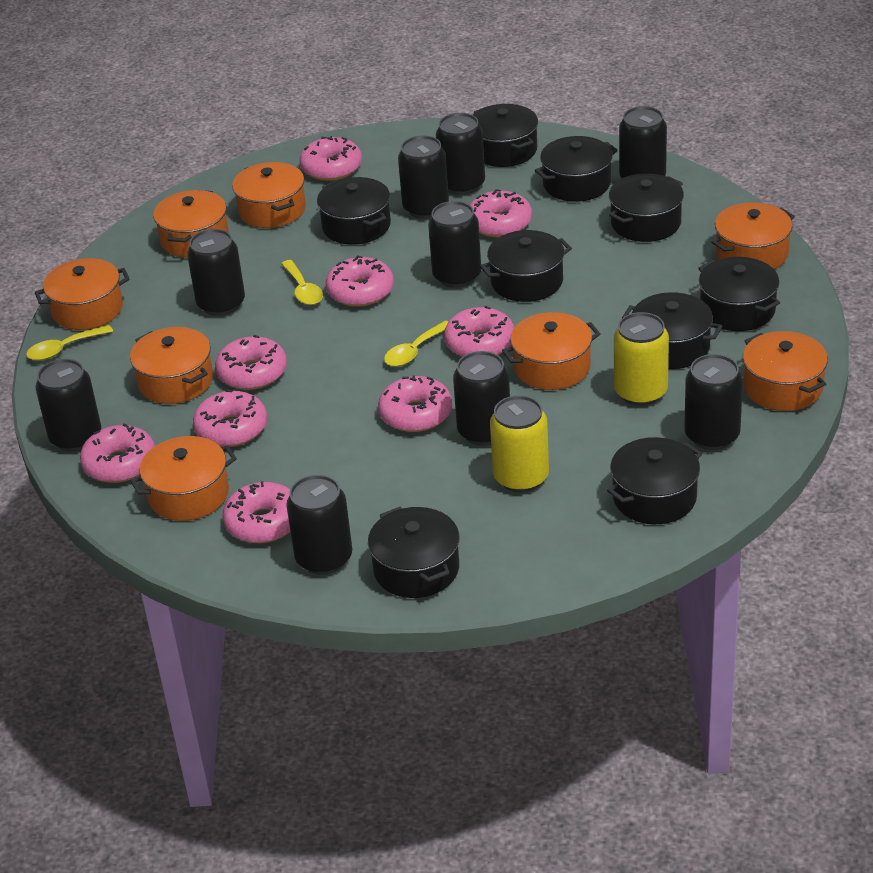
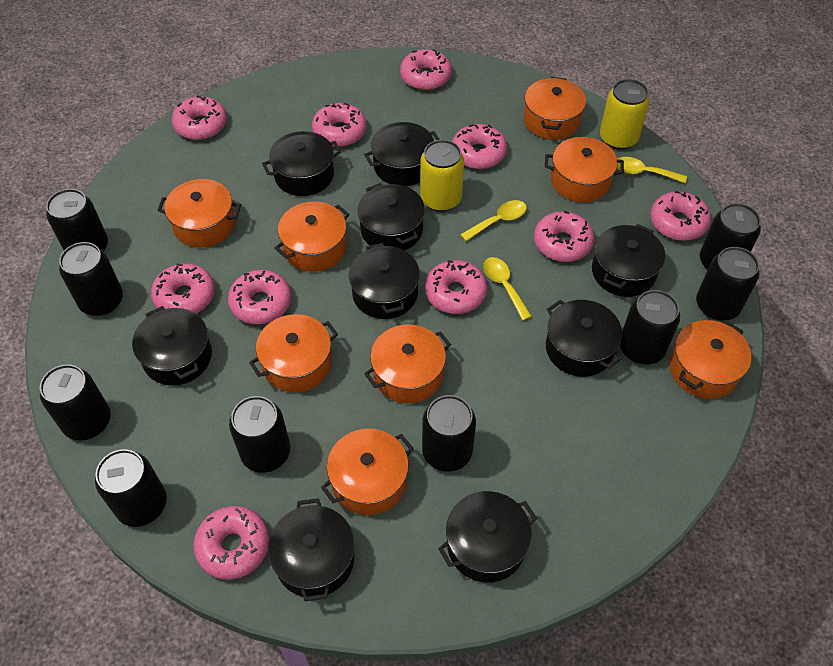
pink donut: 9 -> 10

